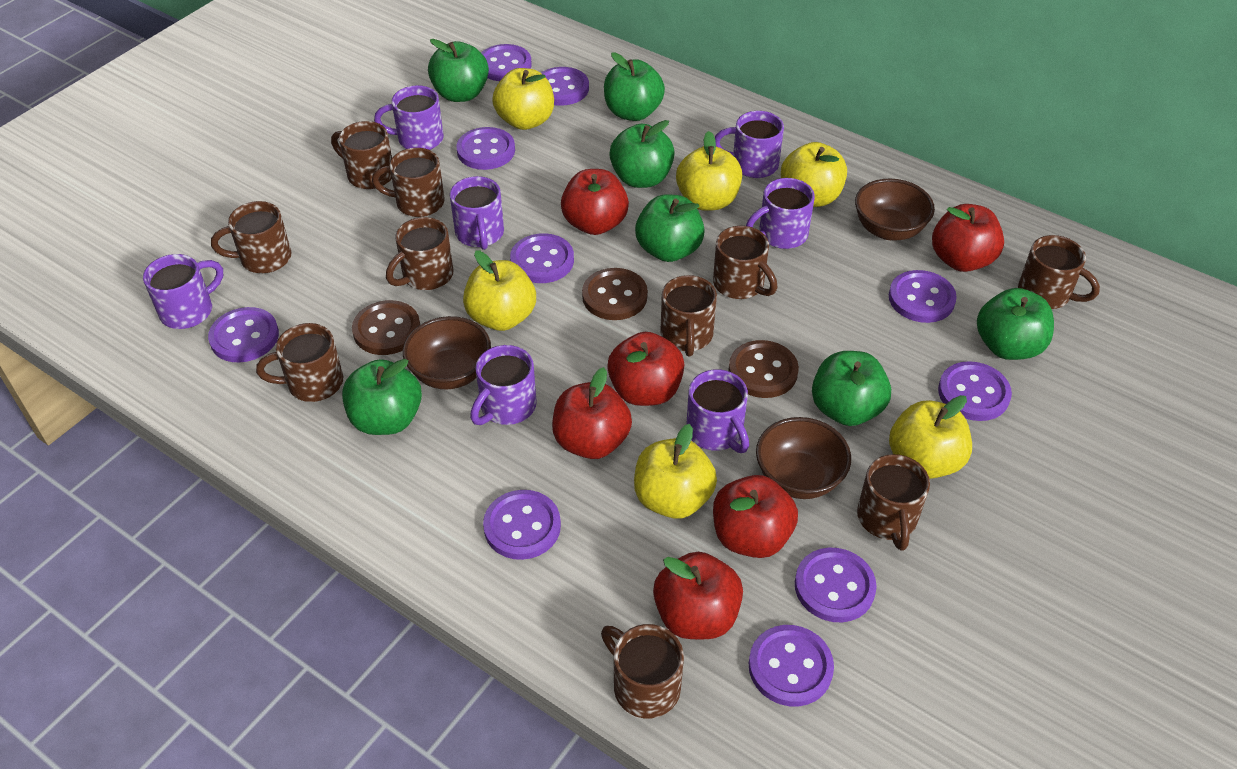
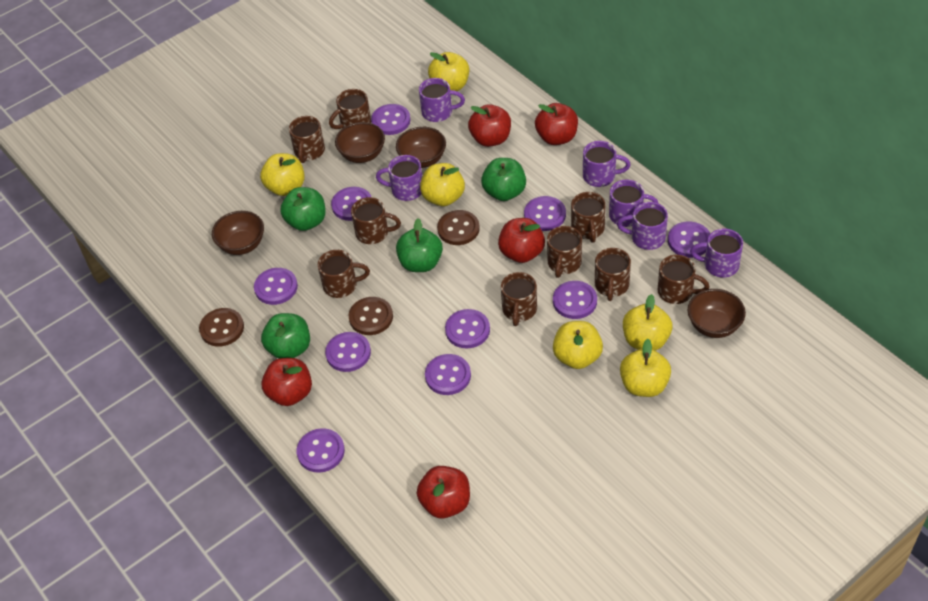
brown bowl: 3 -> 4
brown mug: 10 -> 9
green apple: 7 -> 4
purple mug: 7 -> 6
red apple: 6 -> 5

